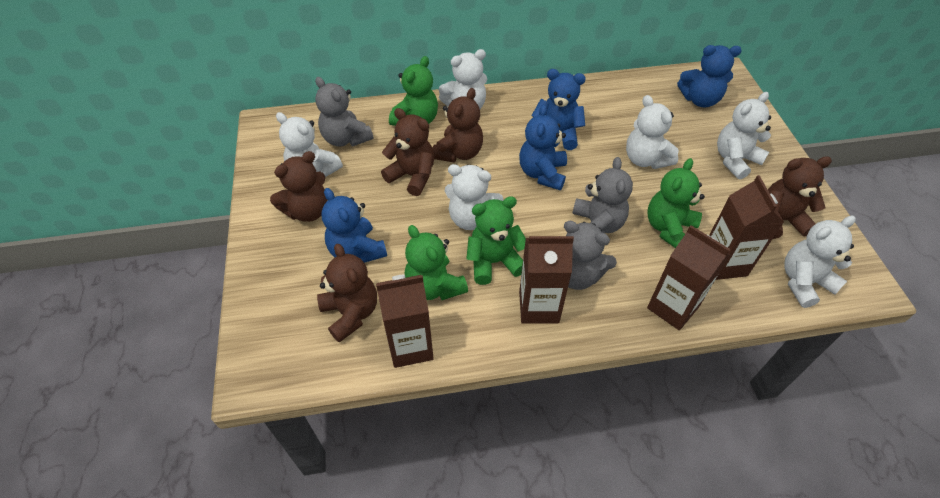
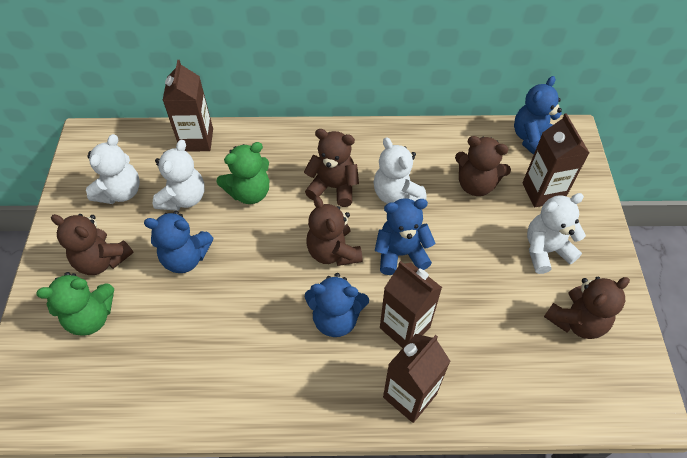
green teddy bear: 4 -> 2
grey teddy bear: 3 -> 0
white teddy bear: 6 -> 4

